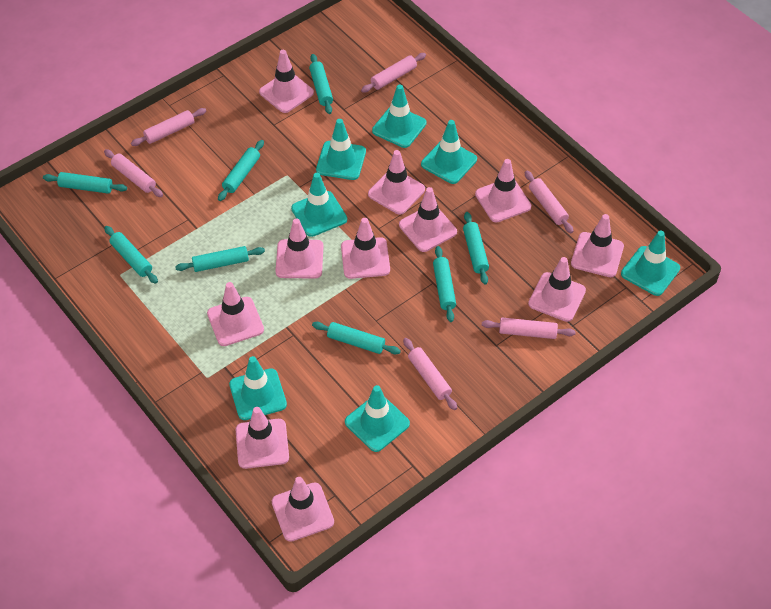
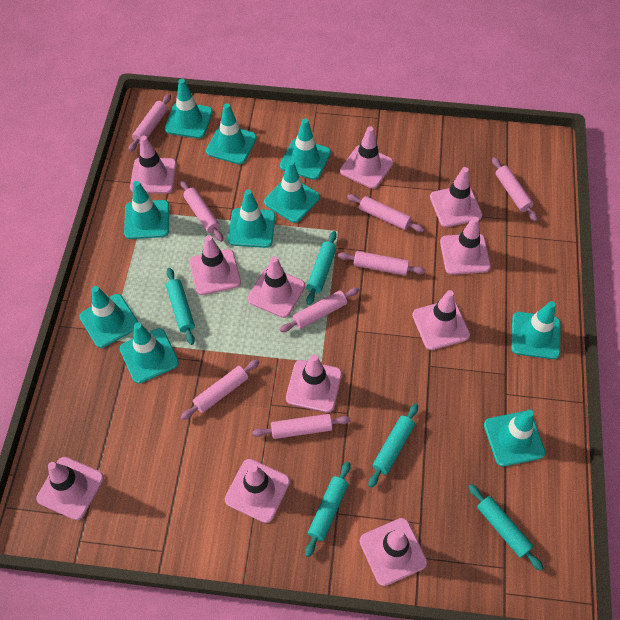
pink rolling pin: 6 -> 8
turquoise rolling pin: 8 -> 5
turquoise traffic cone: 7 -> 10

